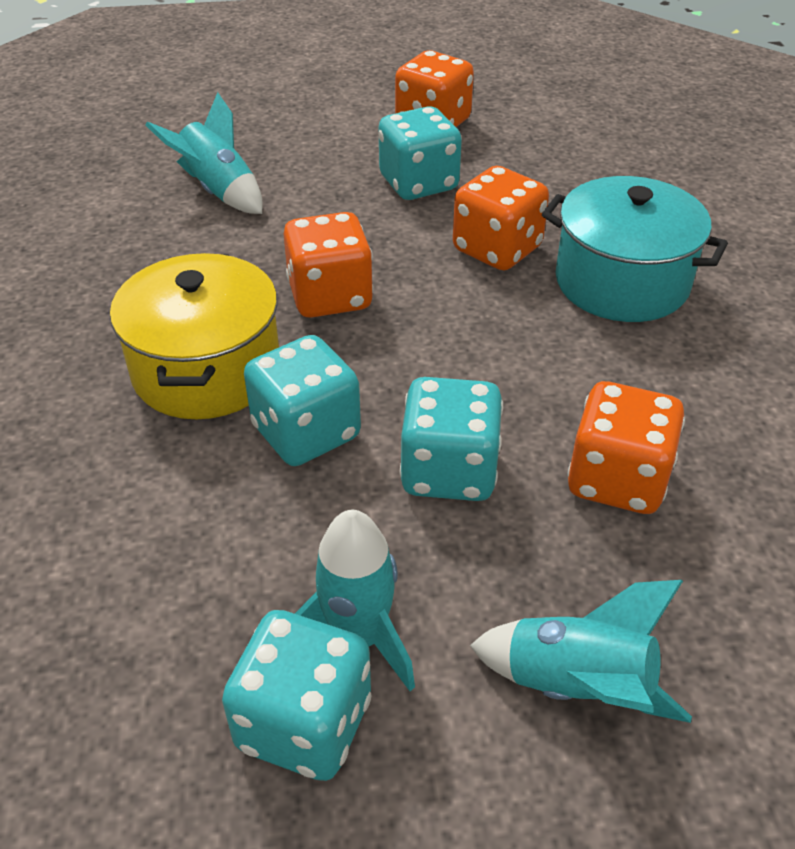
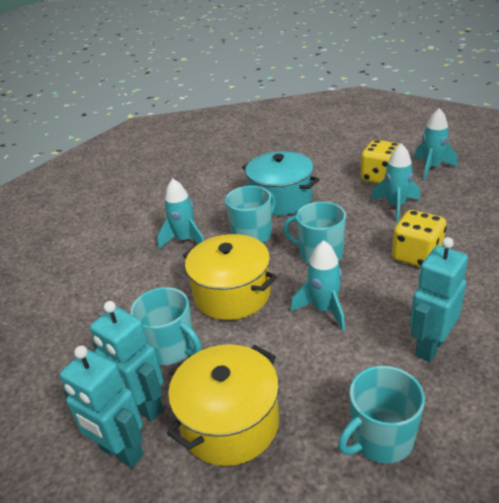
orange dice: 4 -> 0
turquoise dice: 4 -> 0
turquoise mug: 0 -> 4
turquoise robot: 0 -> 3
turquoise rocket: 3 -> 4
yellow dice: 0 -> 2
yellow pot: 1 -> 2

